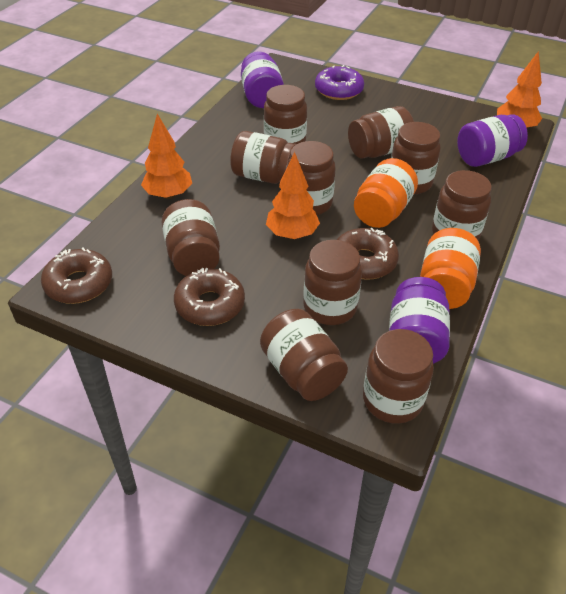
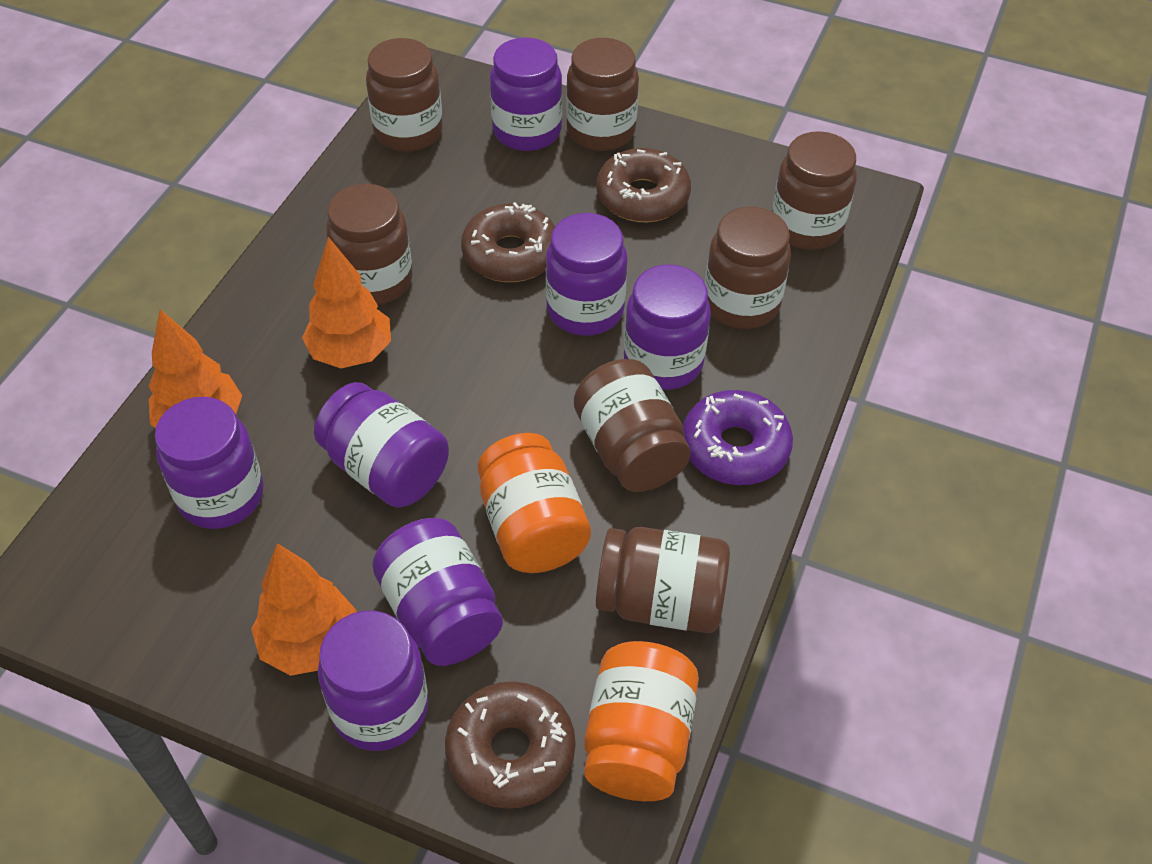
brown jar: 10 -> 7
purple jar: 3 -> 7

